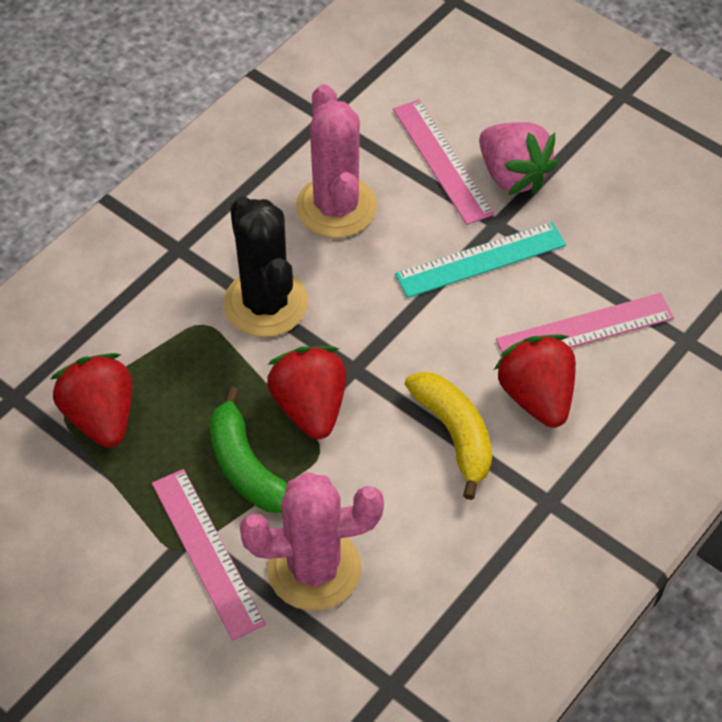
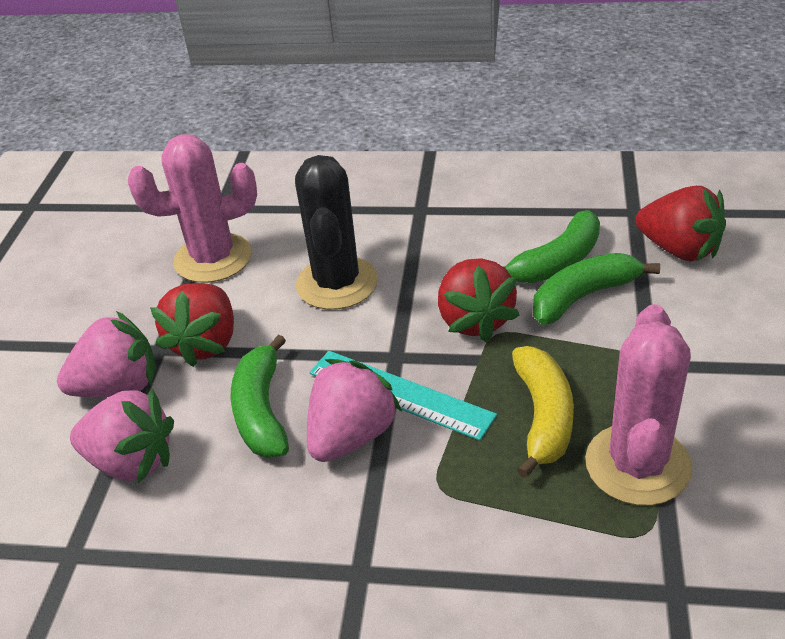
green banana: 1 -> 3
pink ruler: 3 -> 0
pink strawberry: 1 -> 3

